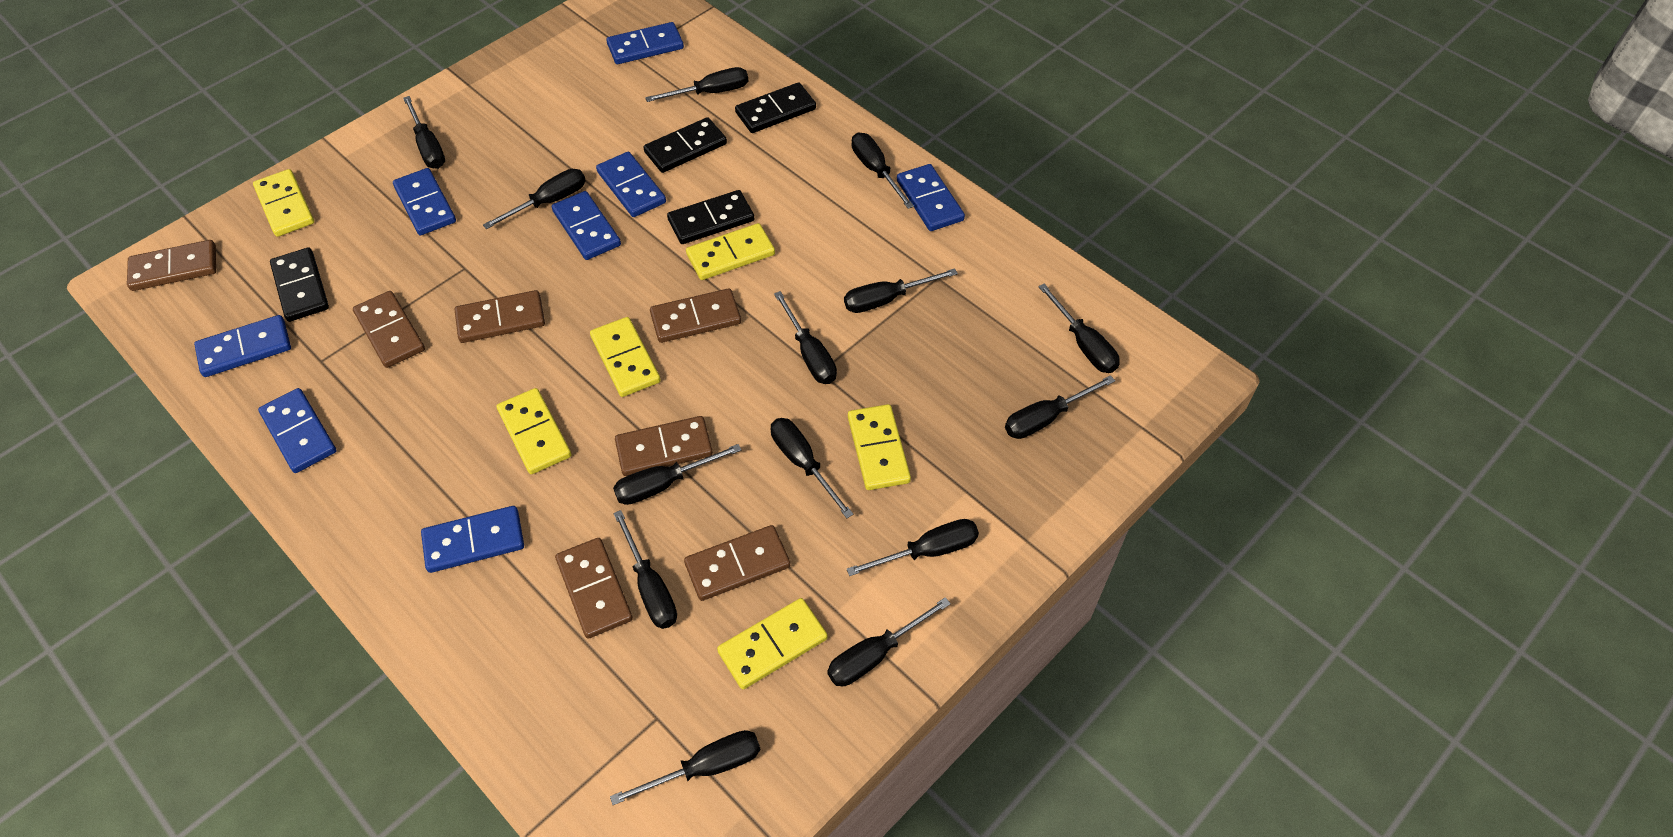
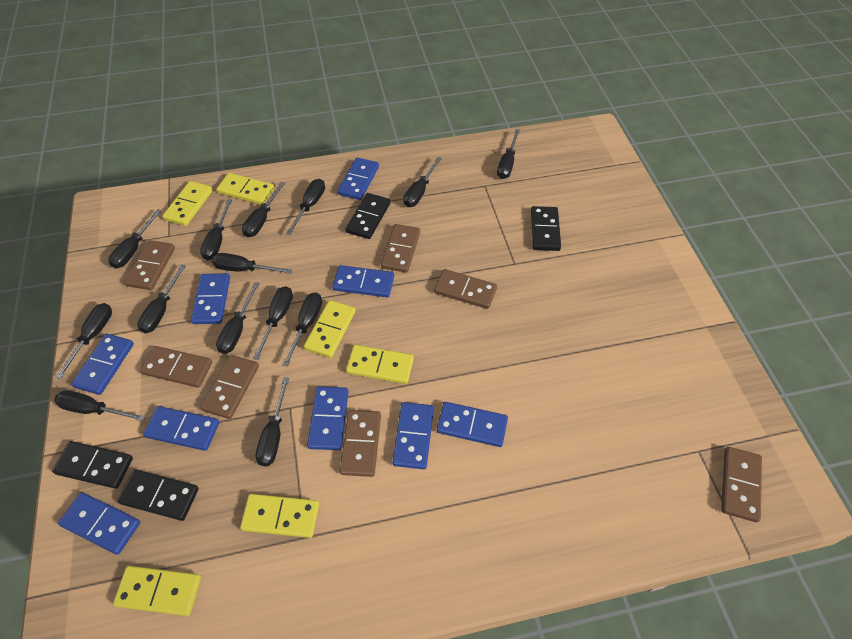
blue domino: 8 -> 9

